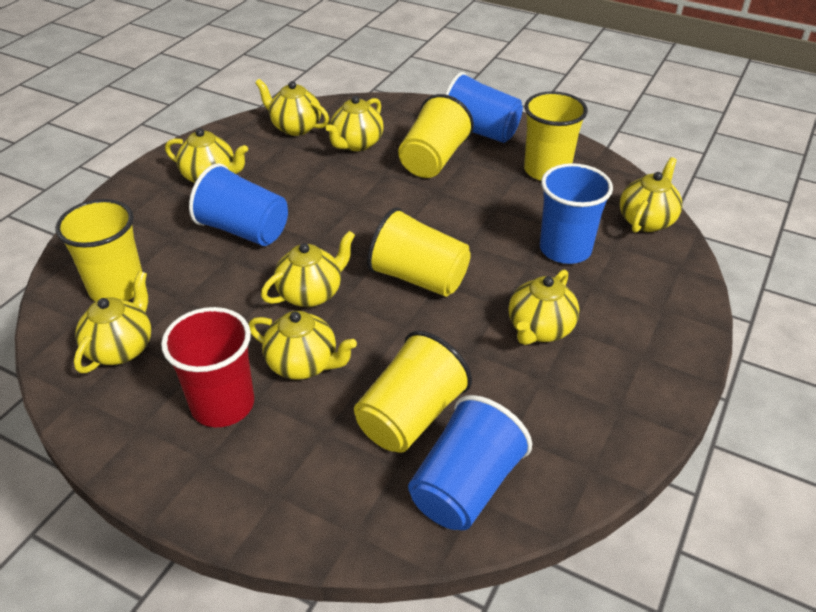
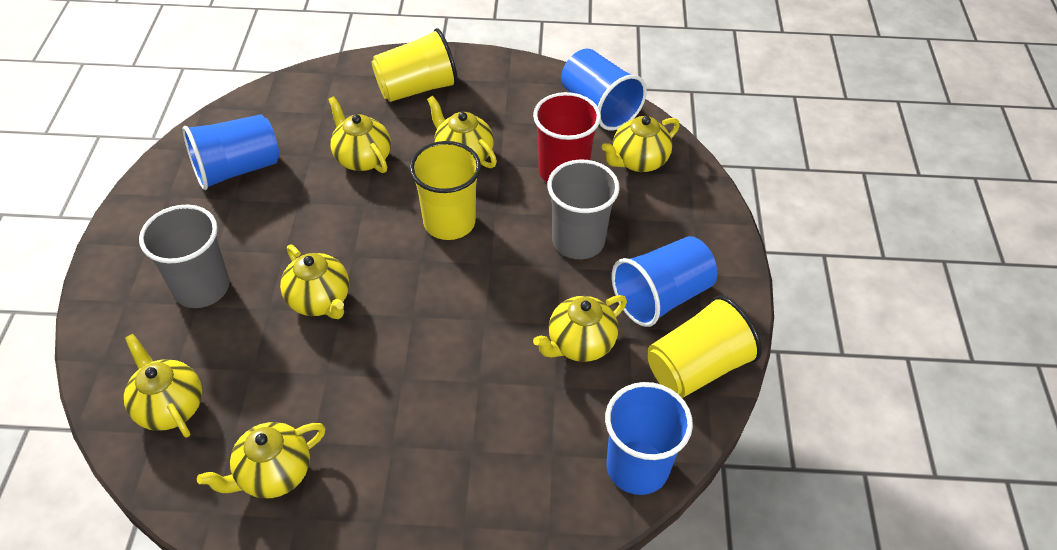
grey cup: 0 -> 2
yellow cup: 5 -> 3
yellow teapot: 8 -> 7

